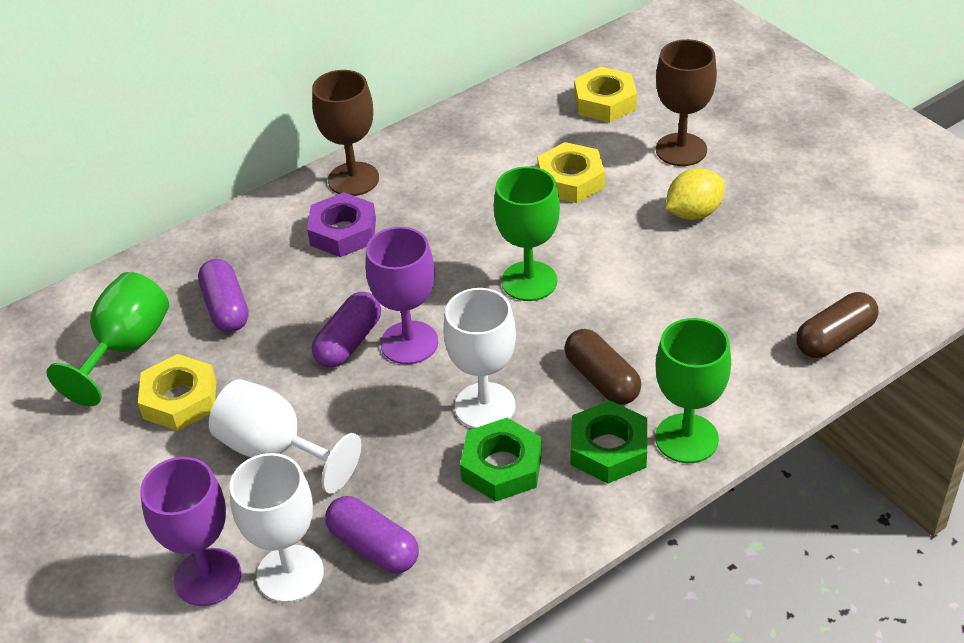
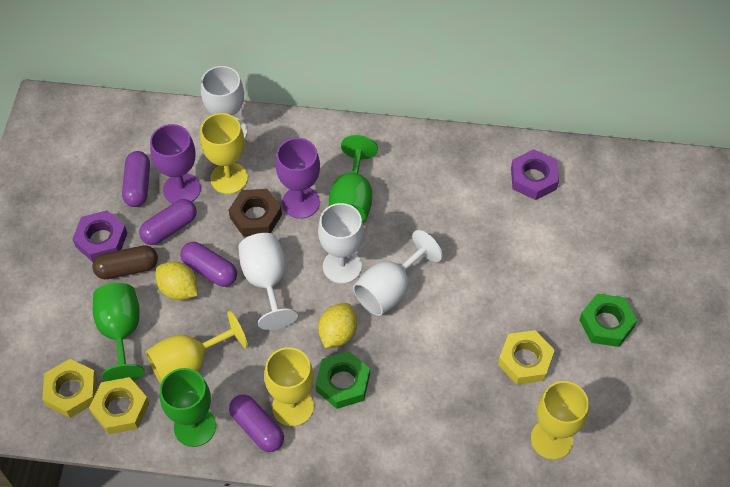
brown capsule: 2 -> 1
brown goblet: 2 -> 0
brown nut: 0 -> 1
purple capsule: 3 -> 4
purple nut: 1 -> 2
white goblet: 3 -> 4
yellow goblet: 0 -> 4
yellow lemon: 1 -> 2

